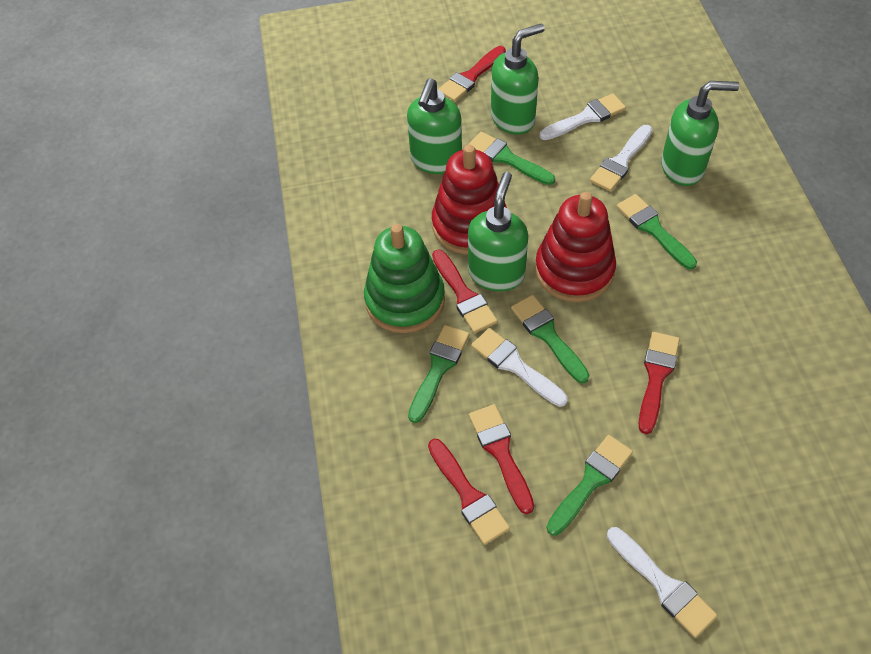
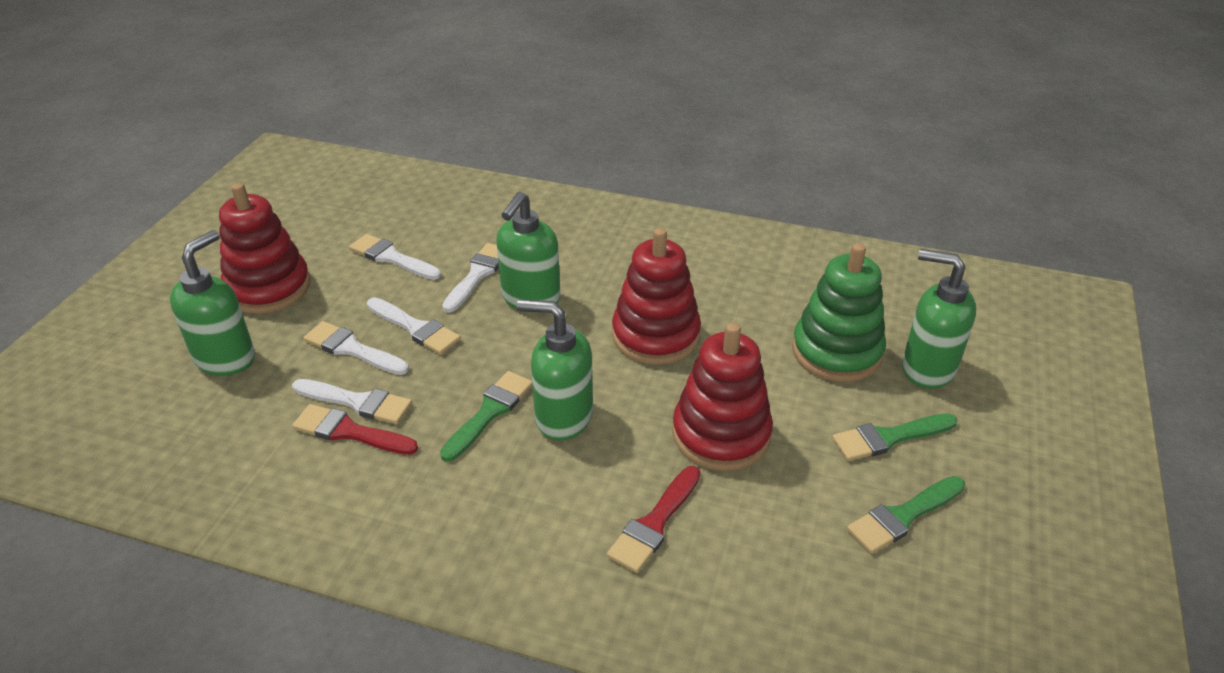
green brush: 5 -> 3
red brush: 5 -> 2
red stacking toy: 2 -> 3
white brush: 4 -> 5

